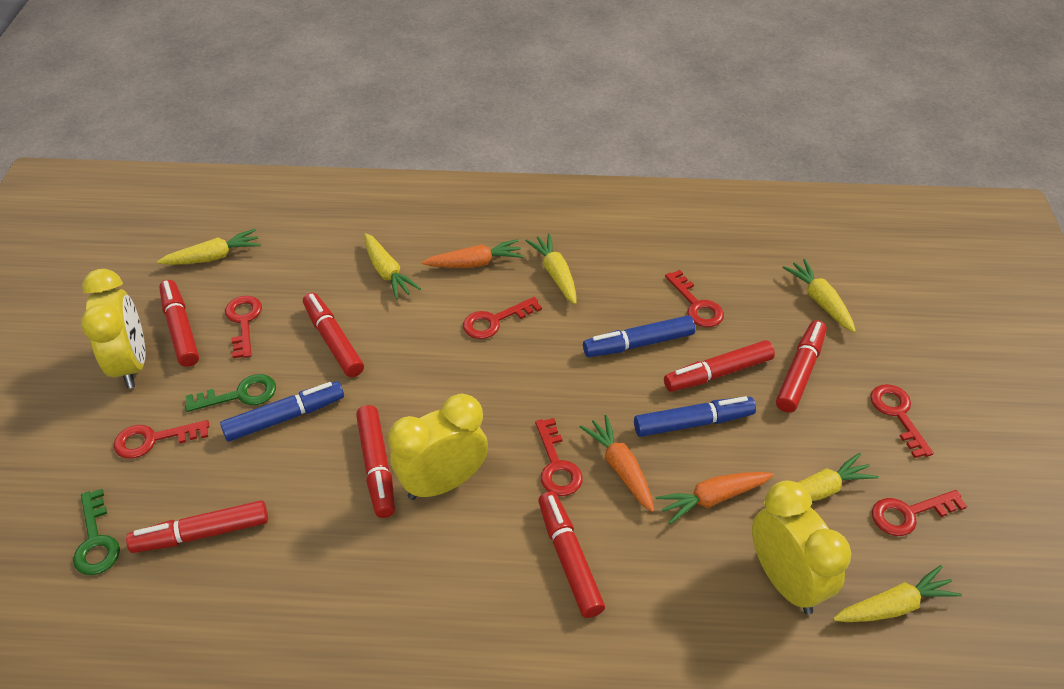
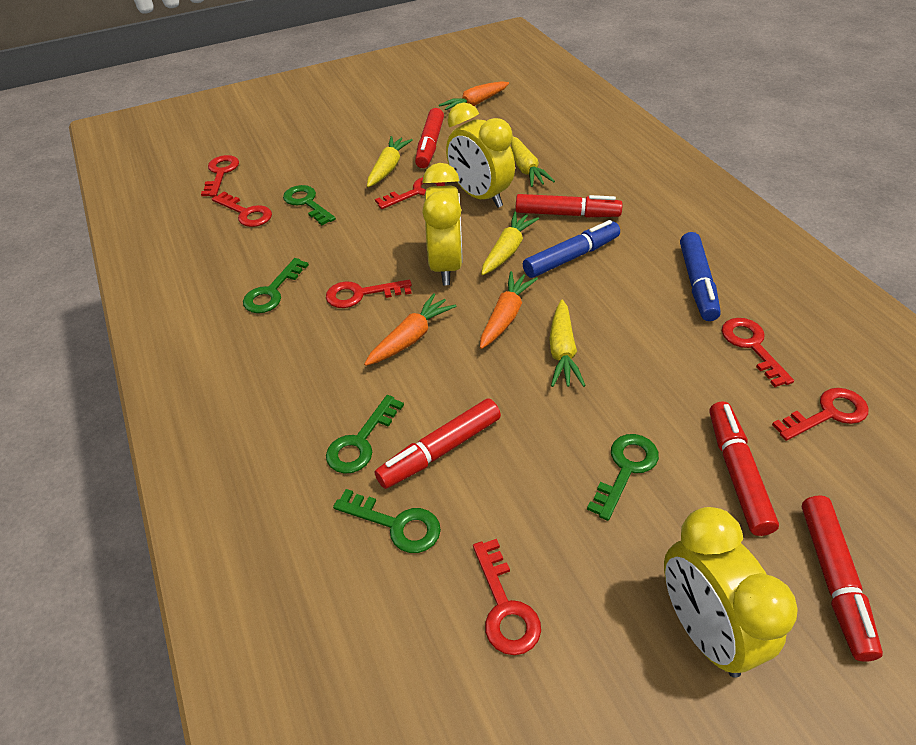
blue marker: 3 -> 2
green key: 2 -> 5
red marker: 7 -> 5
yellow carrot: 6 -> 4

